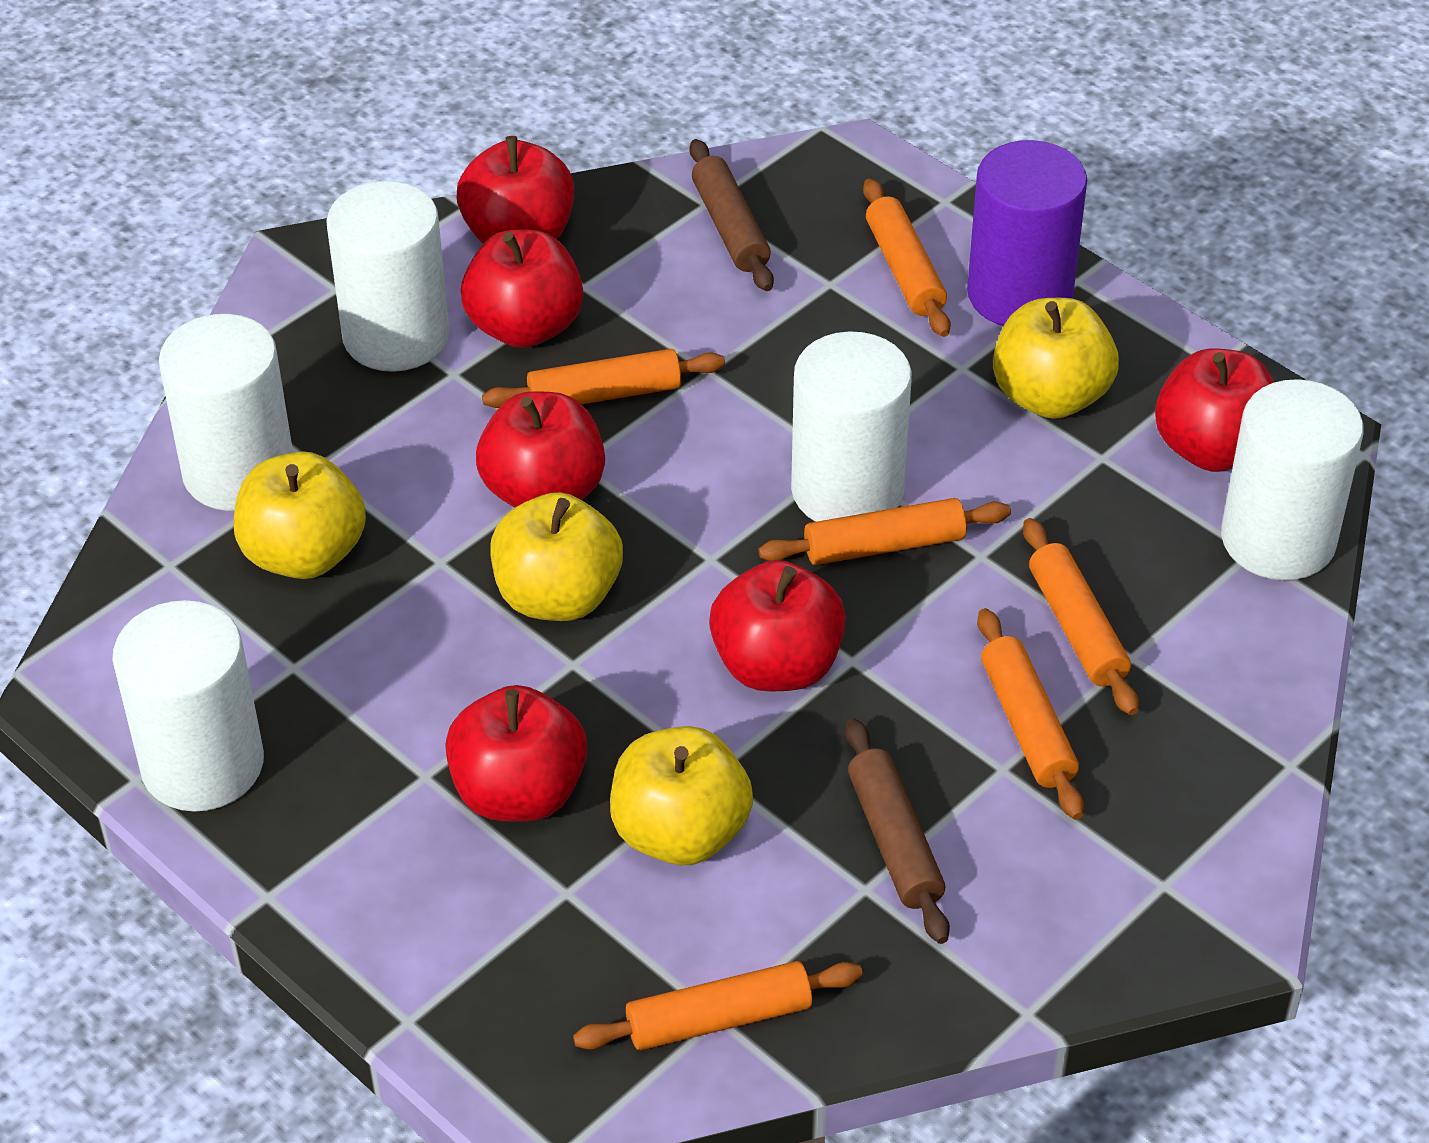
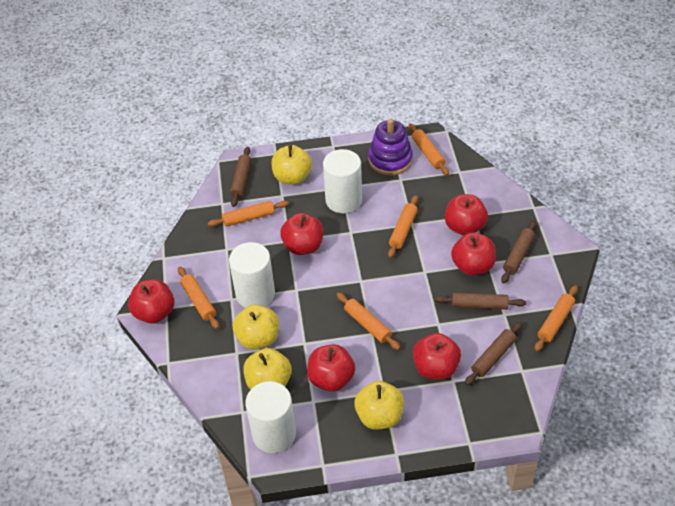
brown rolling pin: 2 -> 4
purple cylinder: 1 -> 0
purple stacking toy: 0 -> 1
white cylinder: 5 -> 3

